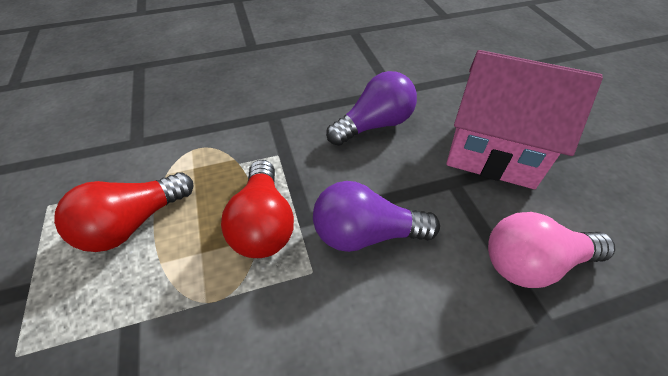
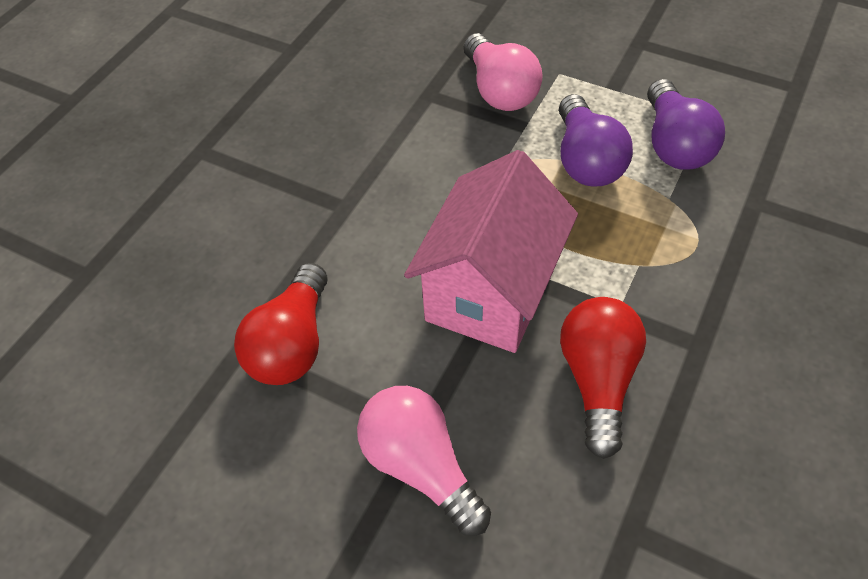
pink light bulb: 1 -> 2

